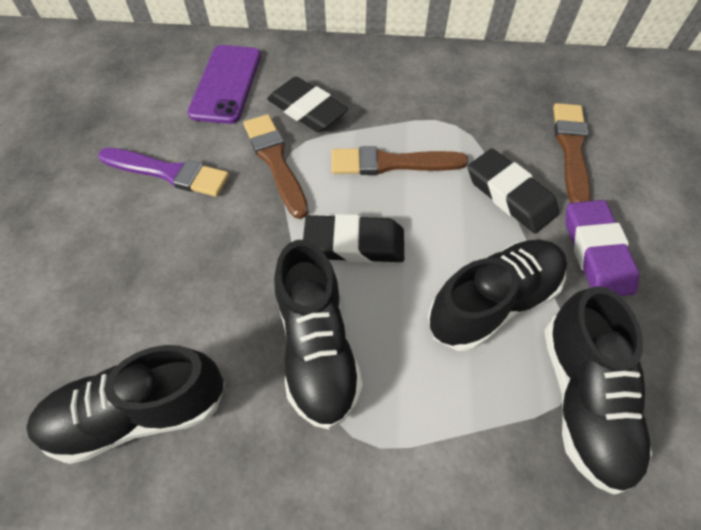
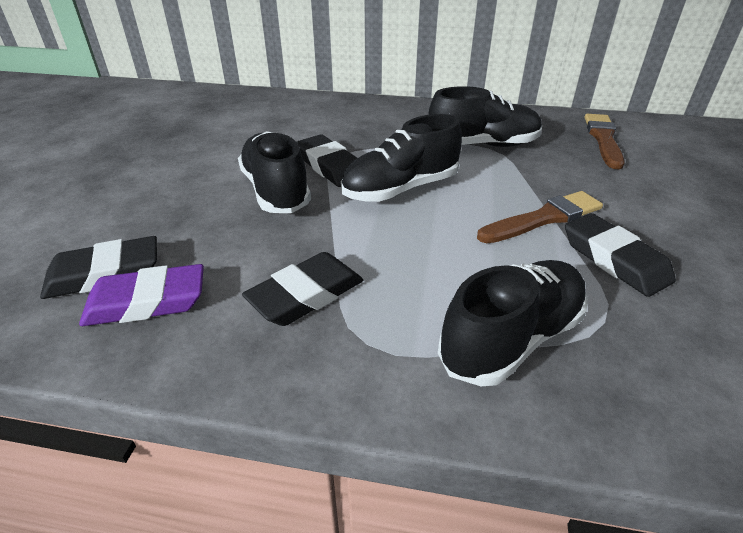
black eraser: 3 -> 4
brown brush: 3 -> 2
purple brush: 1 -> 0
purple phone: 1 -> 0

